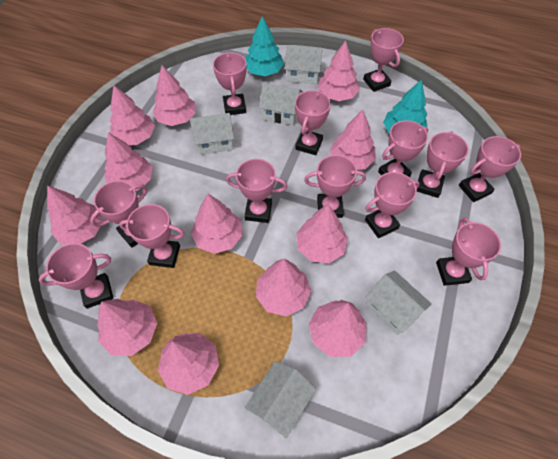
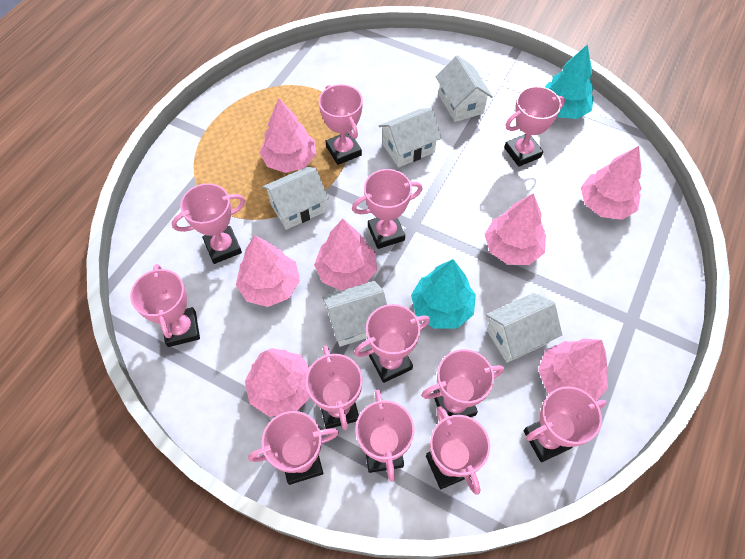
pink tree: 12 -> 7
pink trophy: 13 -> 12

